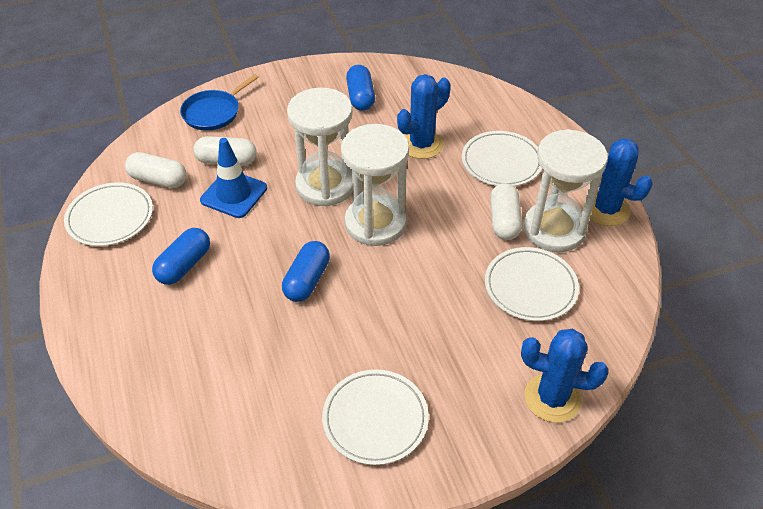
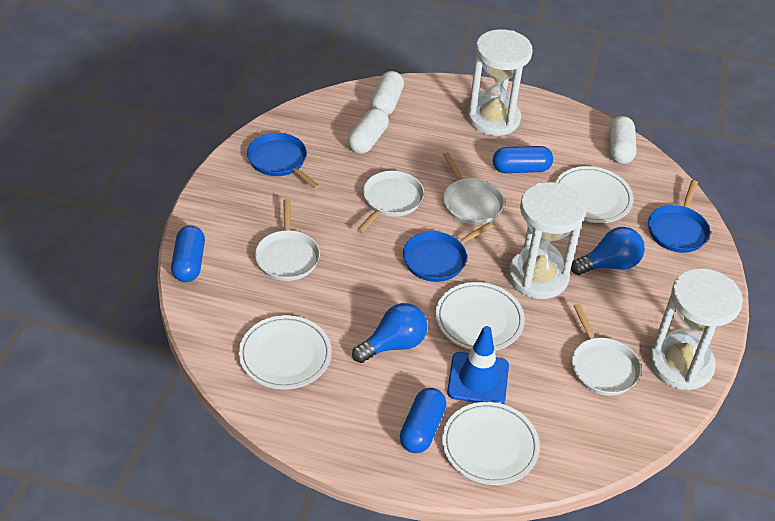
blue cactus: 3 -> 0
blue light bulb: 0 -> 2
blue pan: 1 -> 3
white pan: 0 -> 4

